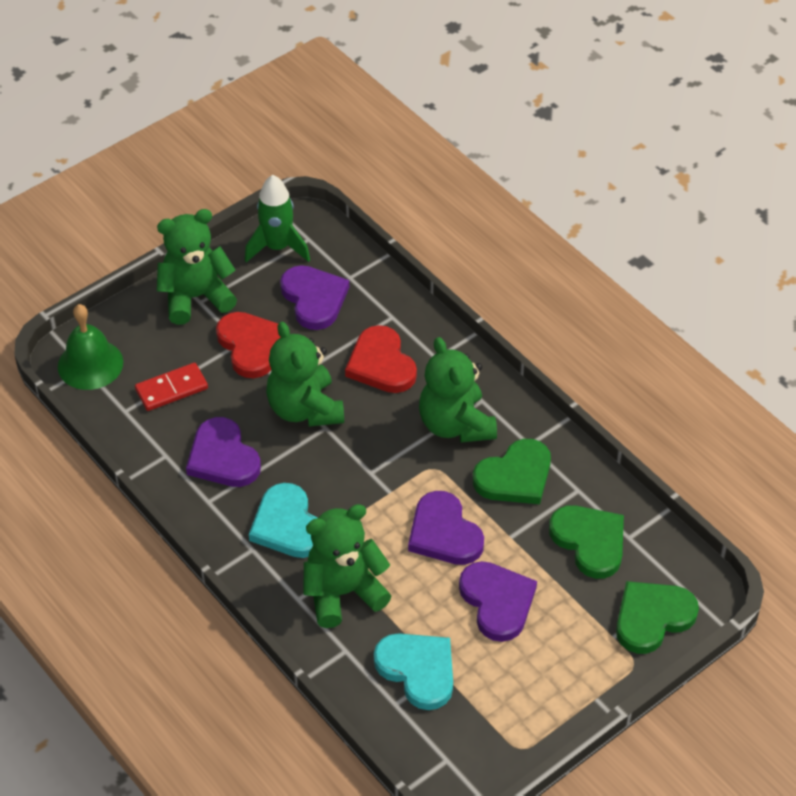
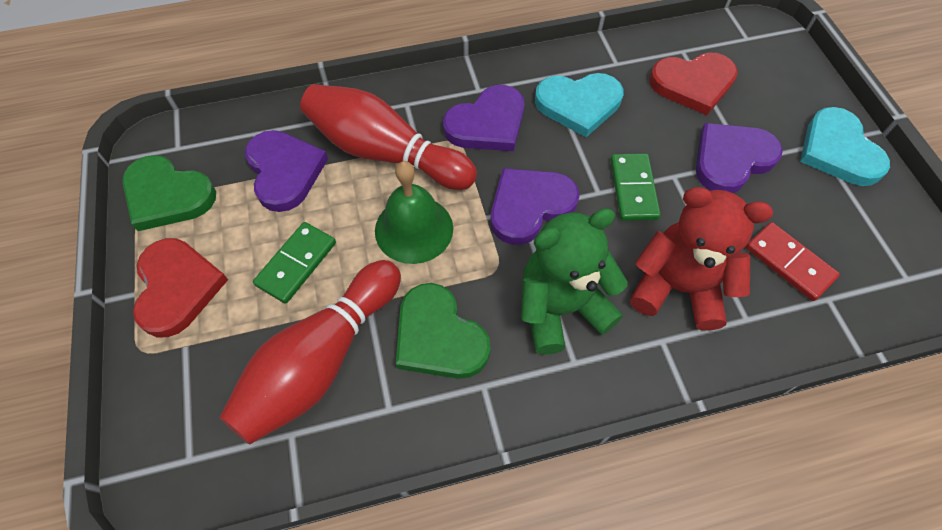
green domino: 0 -> 2
green heart: 3 -> 2
green rocket: 1 -> 0
green teddy bear: 4 -> 1
red bowling pin: 0 -> 2
red teddy bear: 0 -> 1

